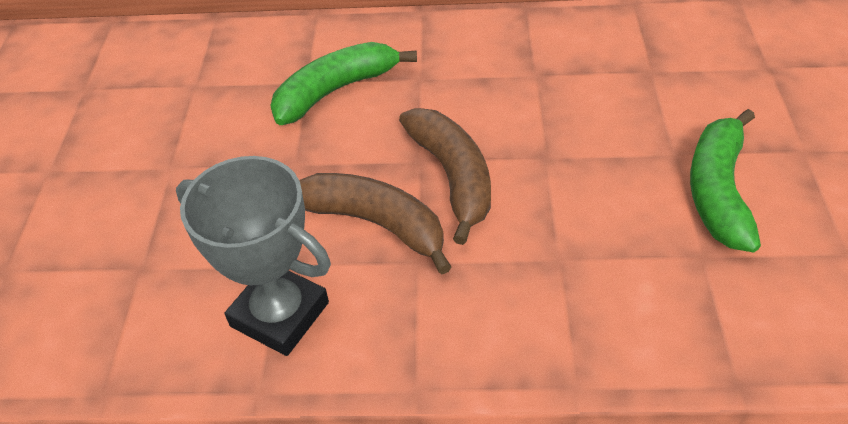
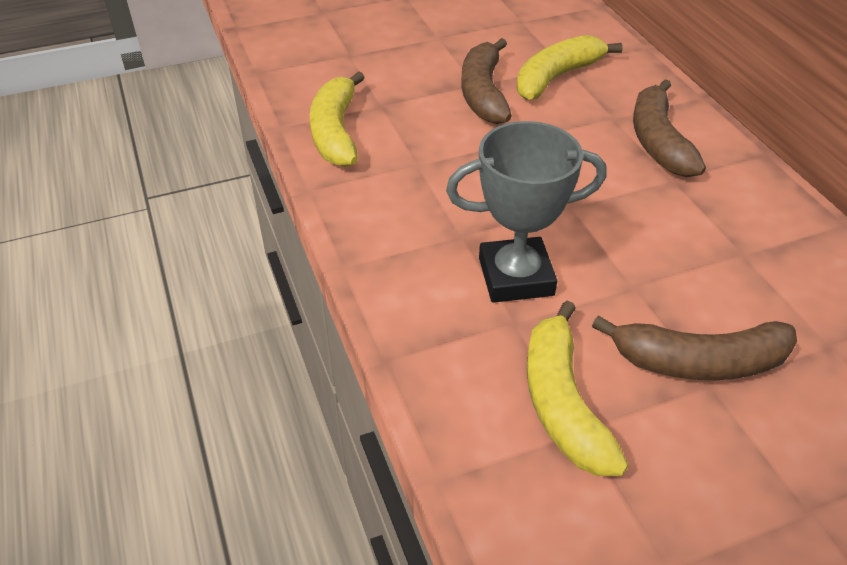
brown banana: 2 -> 3
green banana: 2 -> 0
yellow banana: 0 -> 3

